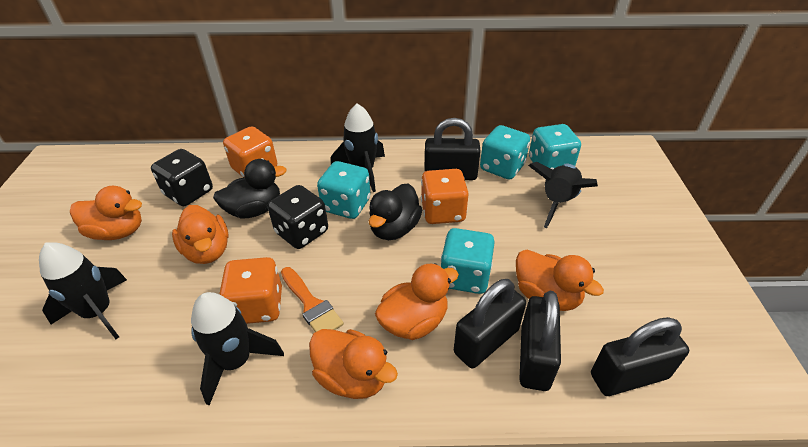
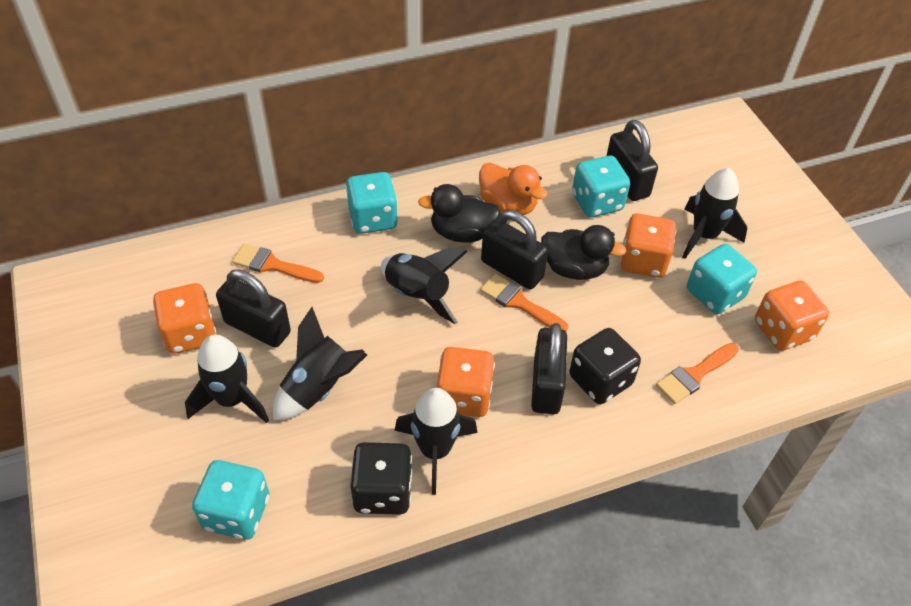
black rocket: 4 -> 5
orange brush: 1 -> 3
orange dice: 3 -> 4
orange duck: 5 -> 1

